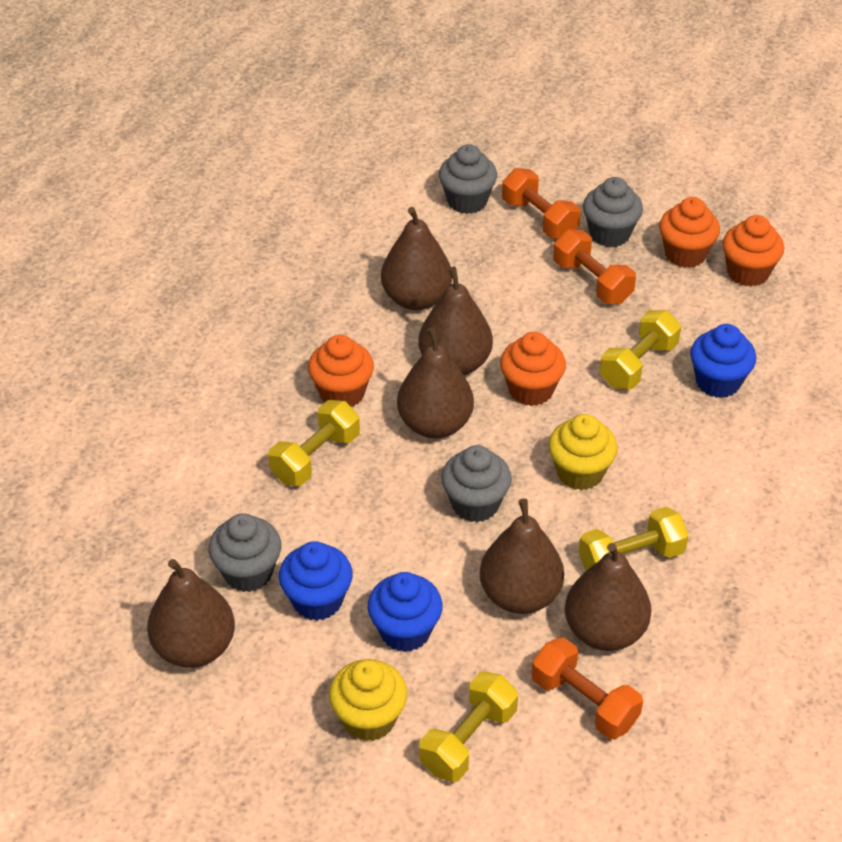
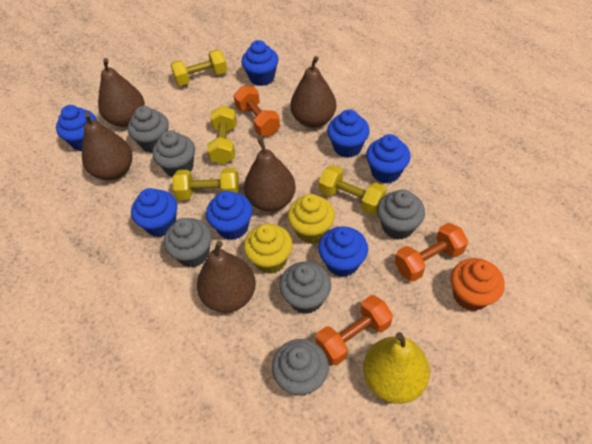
blue cupcake: 3 -> 7
brown pear: 6 -> 5
grey cupcake: 4 -> 6
orange cupcake: 4 -> 1
yellow pear: 0 -> 1

